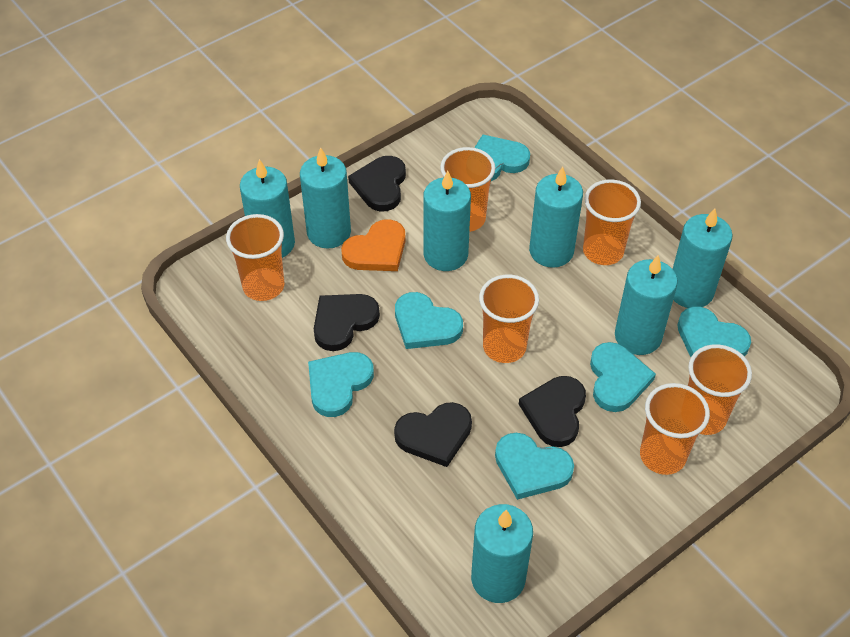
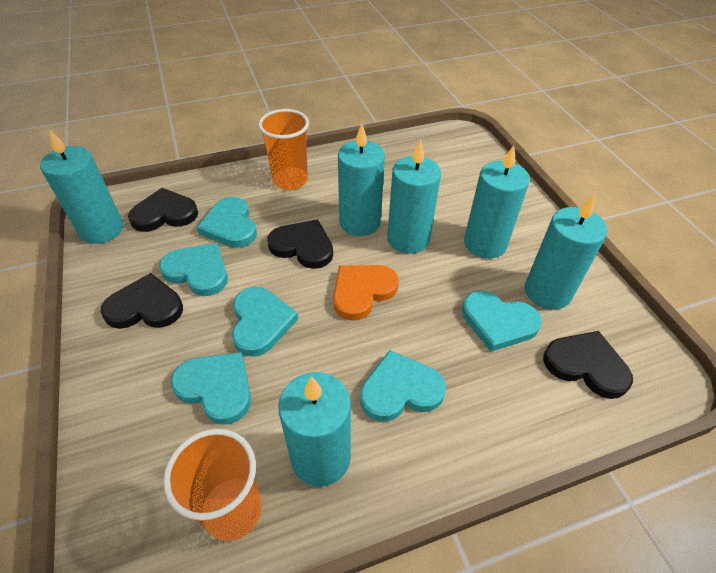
orange cup: 6 -> 2
turquoise candle: 7 -> 6

